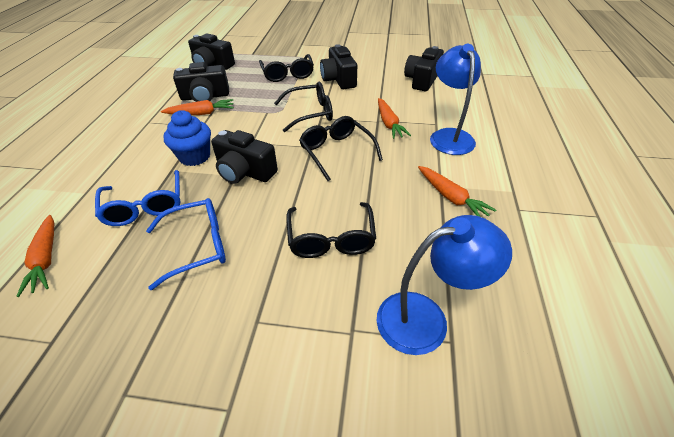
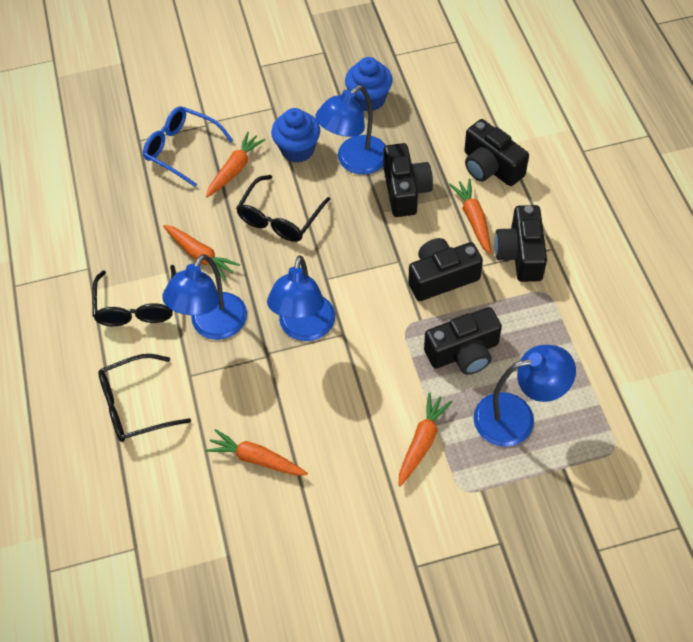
black glasses: 4 -> 3
blue cupcake: 1 -> 2
blue glasses: 2 -> 1
blue lamp: 2 -> 4
orange carrot: 4 -> 5

